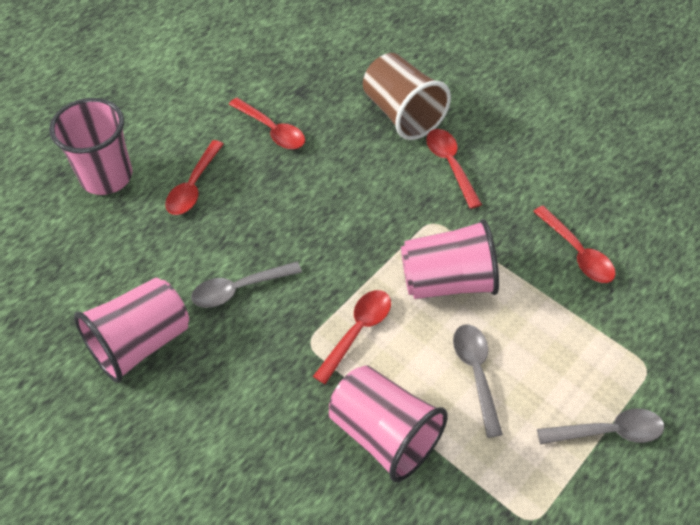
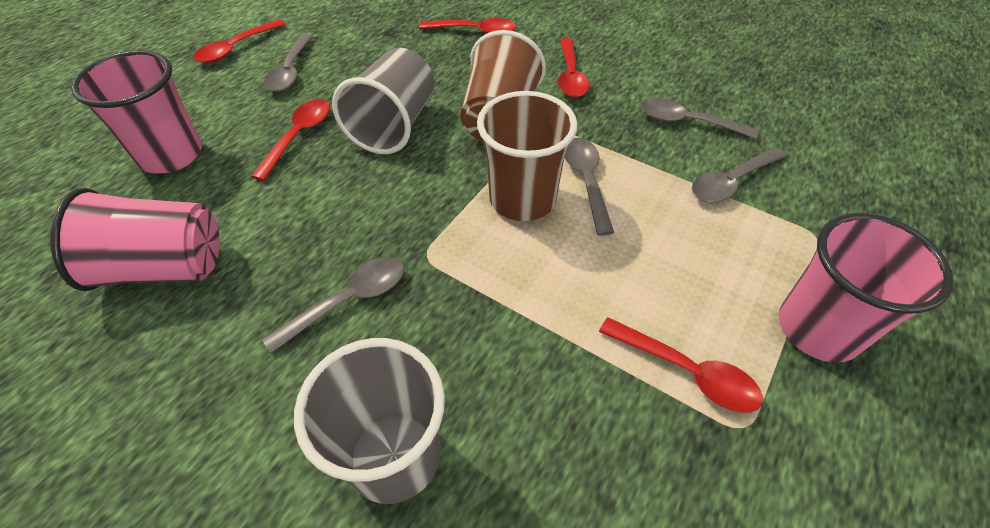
brown cup: 1 -> 2
grey cup: 0 -> 2
grey spoon: 3 -> 5
pink cup: 4 -> 3

